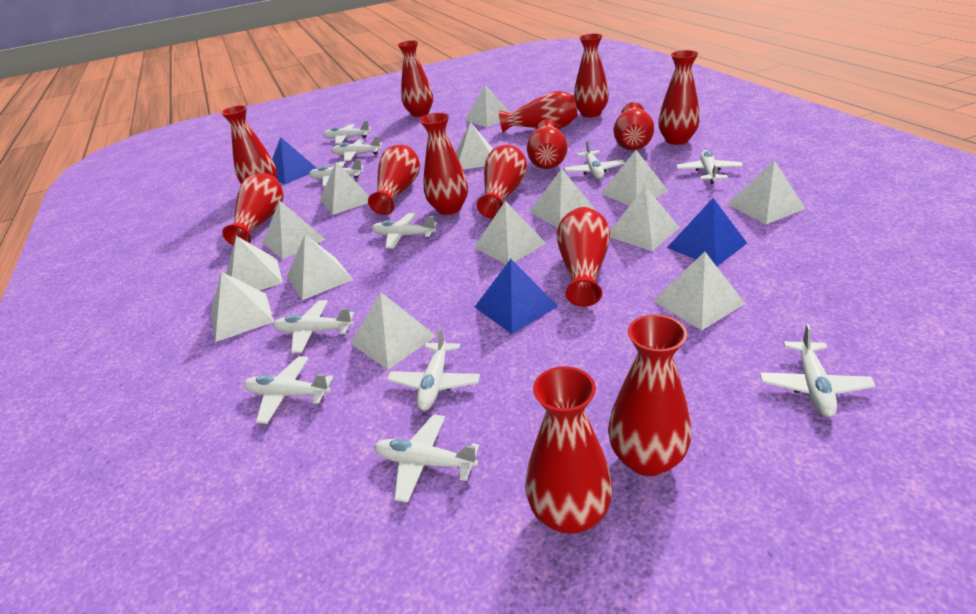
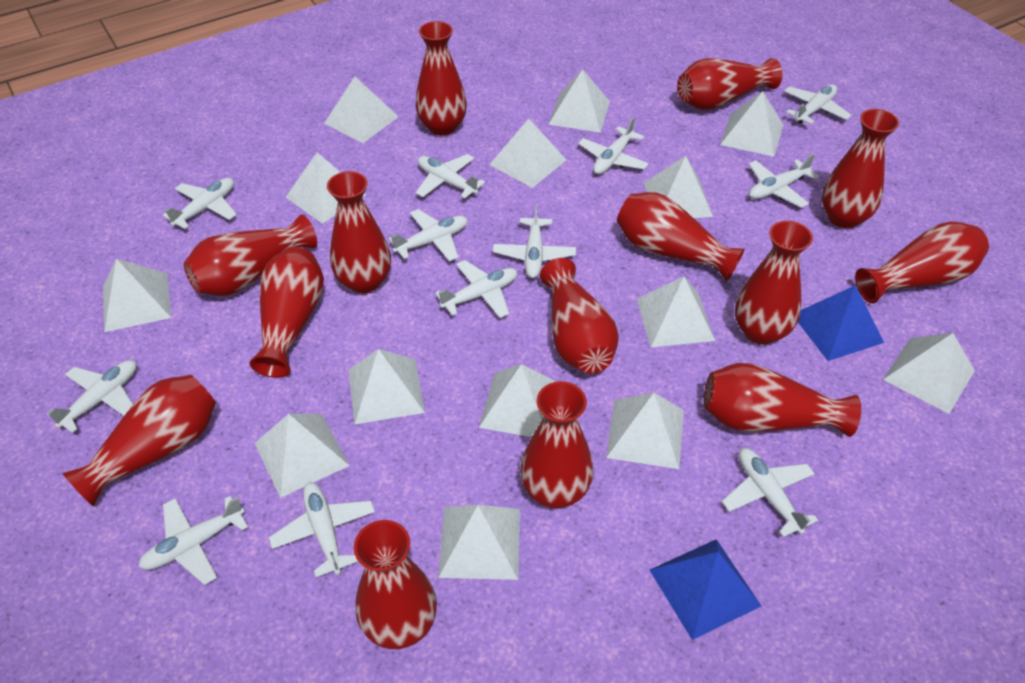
blue pyramid: 3 -> 2
white plane: 11 -> 12

